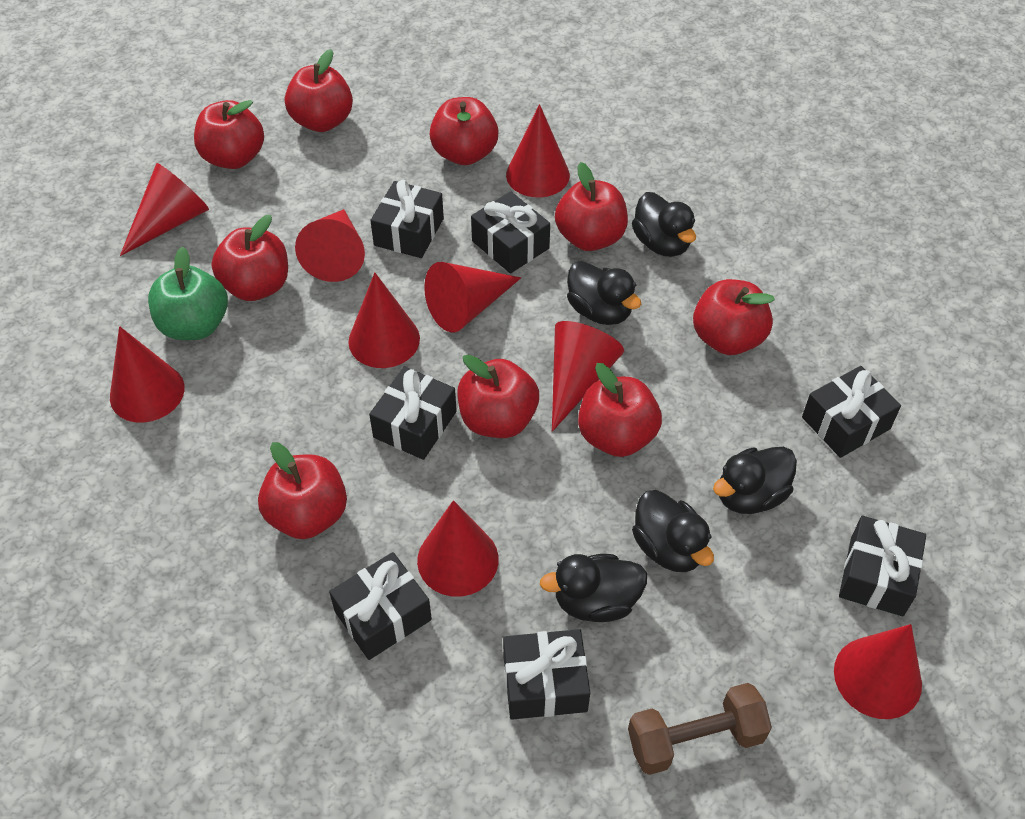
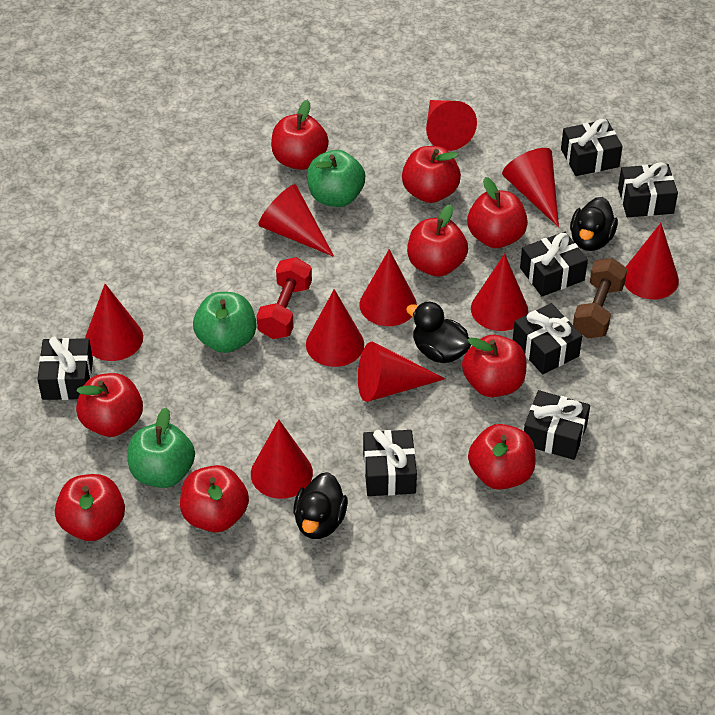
black duck: 5 -> 3
green apple: 1 -> 3
red cone: 9 -> 10
red dumbbell: 0 -> 1

